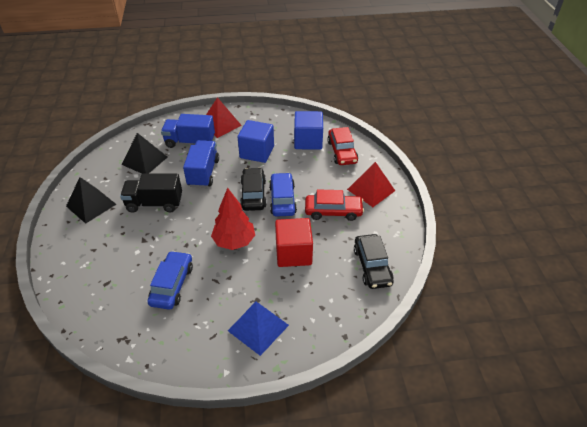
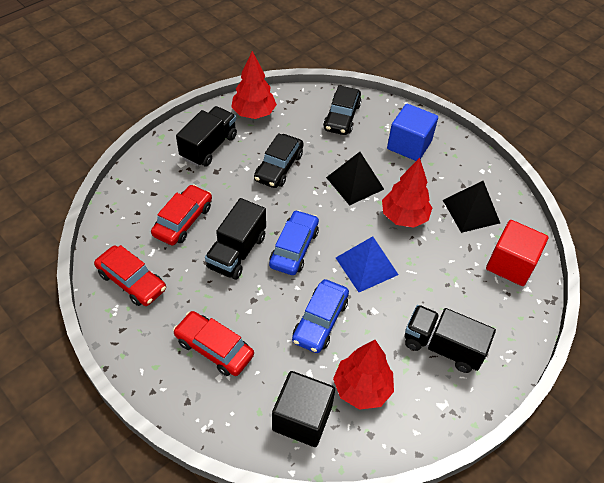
black cube: 0 -> 1
black truck: 1 -> 3
blue cube: 2 -> 1
blue truck: 2 -> 0
red car: 2 -> 3
red pyramid: 2 -> 0
red tree: 1 -> 3

